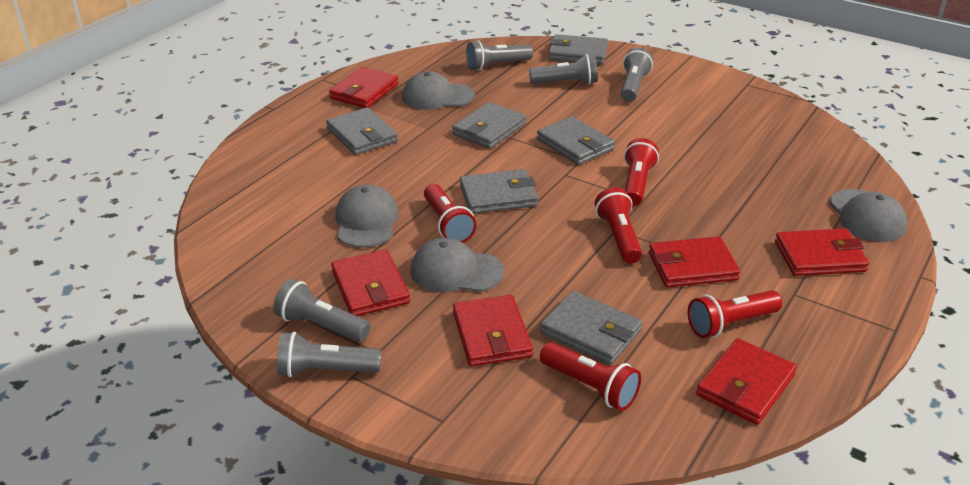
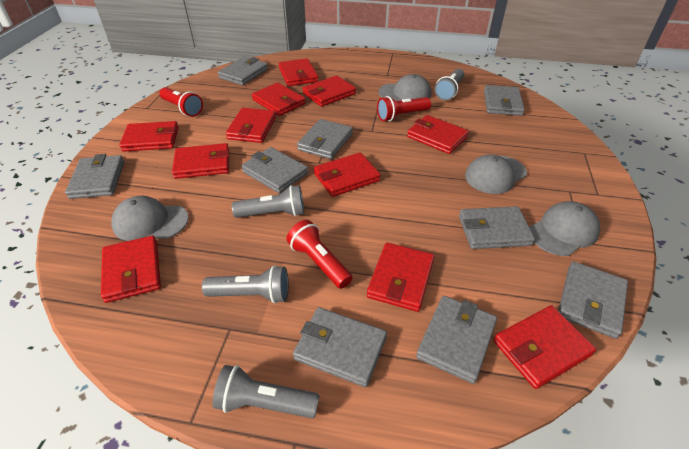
grey flashlight: 5 -> 4
grey wallet: 6 -> 9
red flashlight: 5 -> 3
red wallet: 6 -> 11

